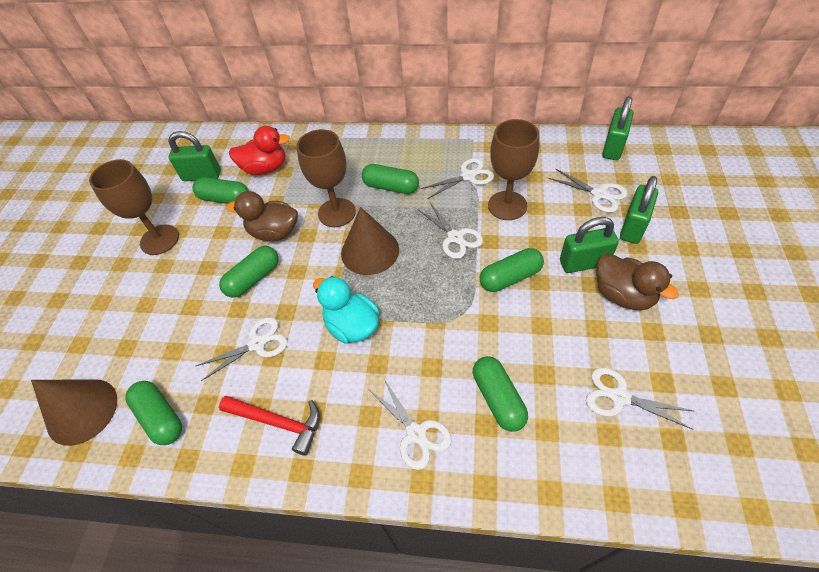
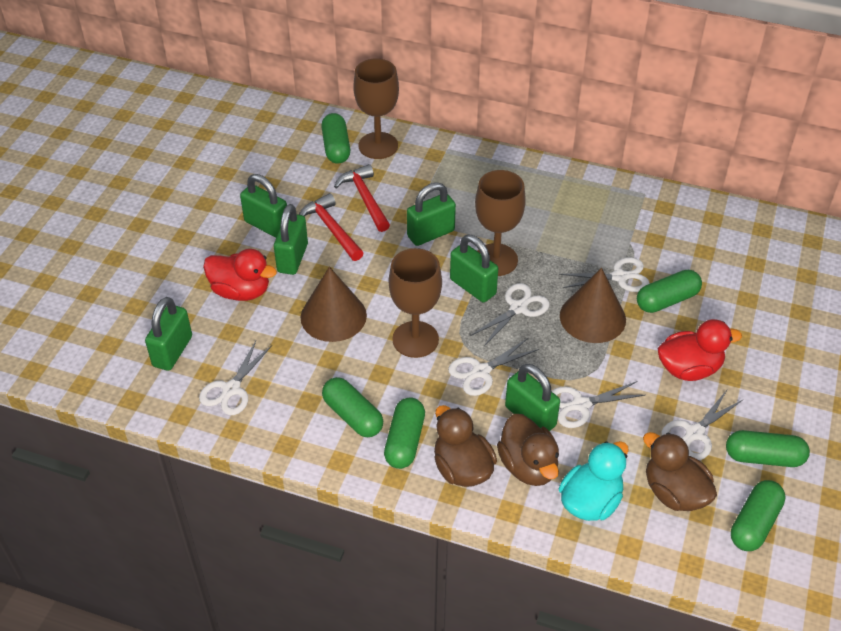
brown duck: 2 -> 3
green padlock: 4 -> 6
red duck: 1 -> 2
red hammer: 1 -> 2

